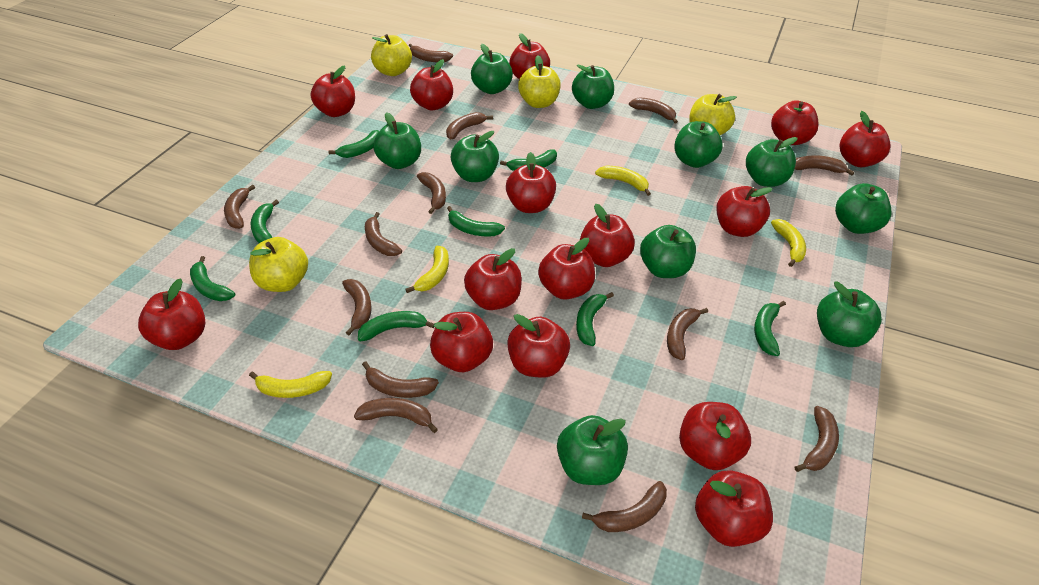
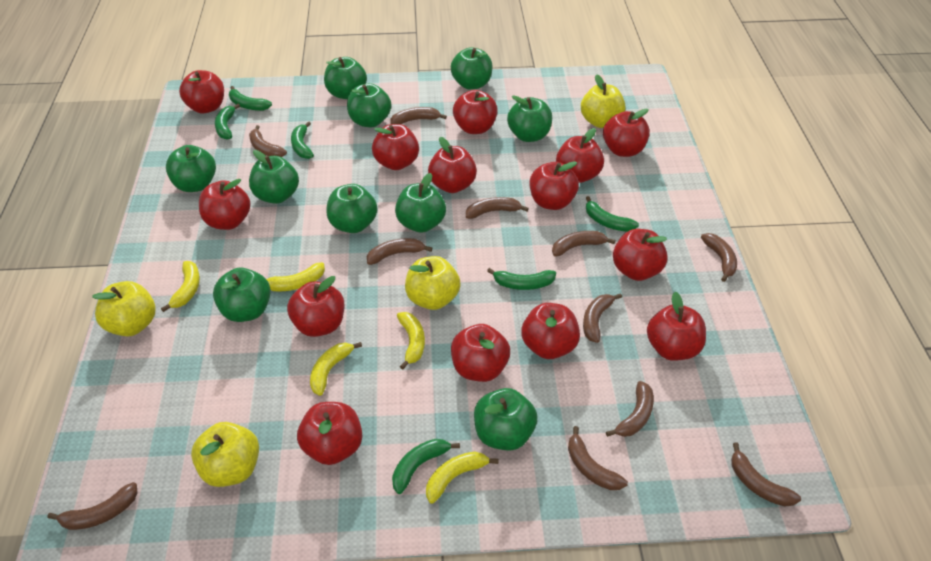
brown banana: 13 -> 11
green banana: 8 -> 6
red apple: 15 -> 14
yellow banana: 4 -> 5

